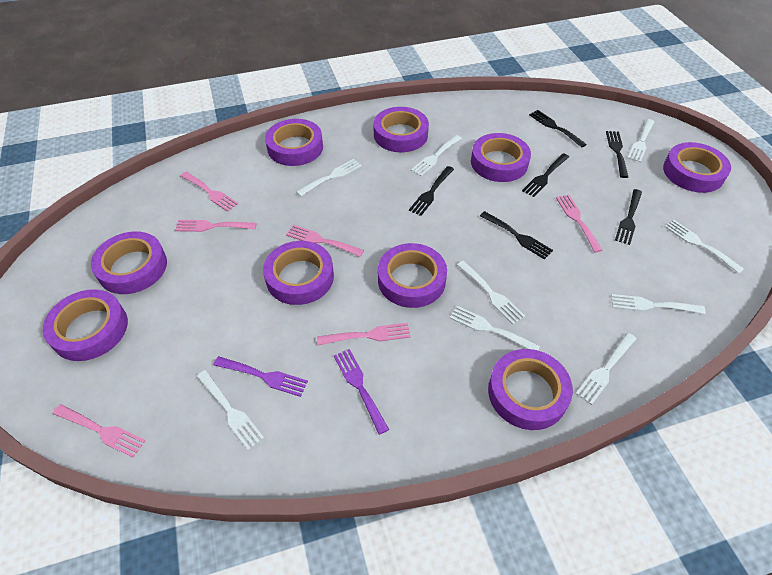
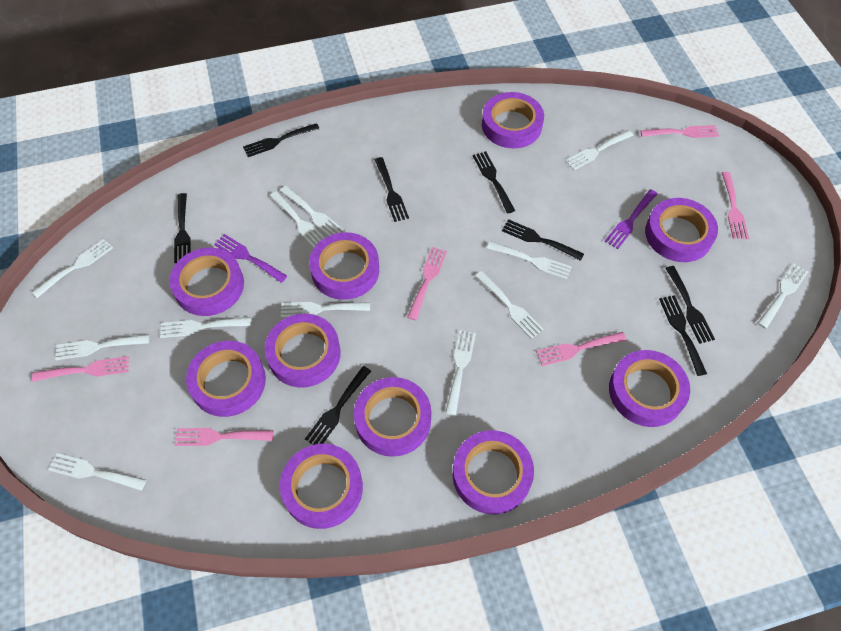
black fork: 6 -> 8
purple tape: 9 -> 10
white fork: 9 -> 12

